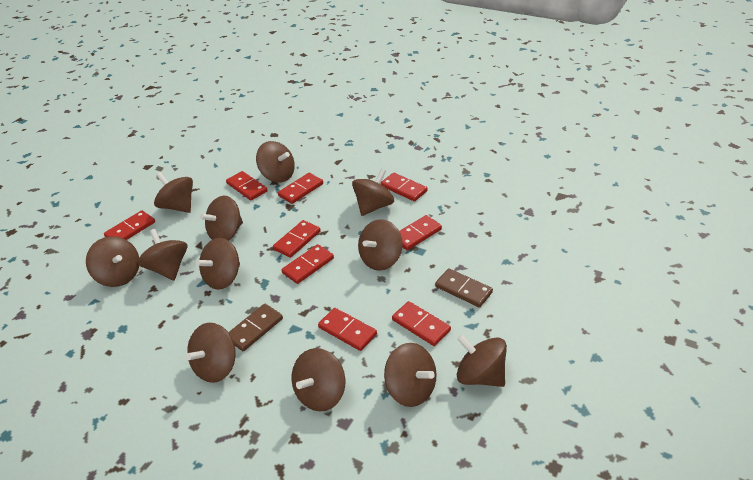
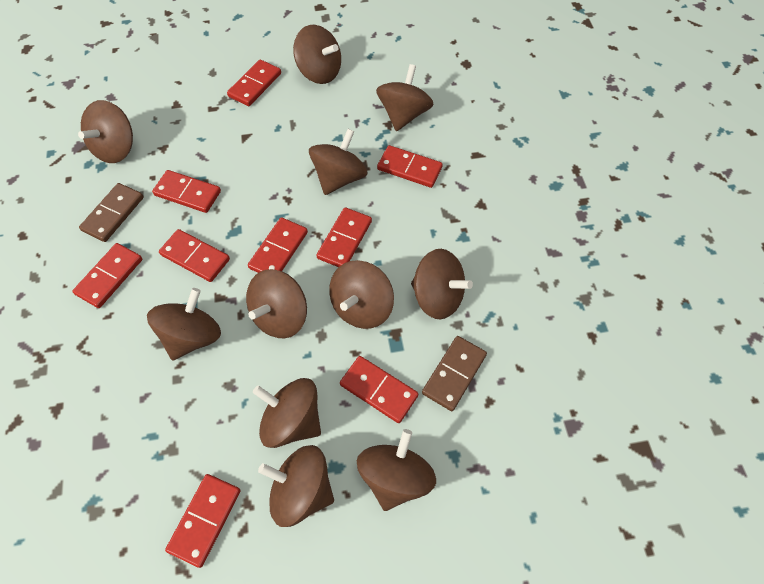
brown spinning top: 12 -> 11

